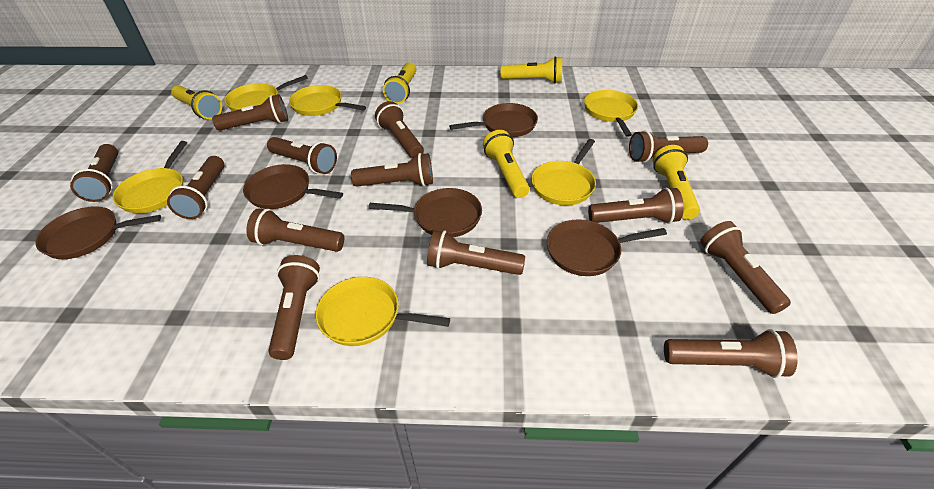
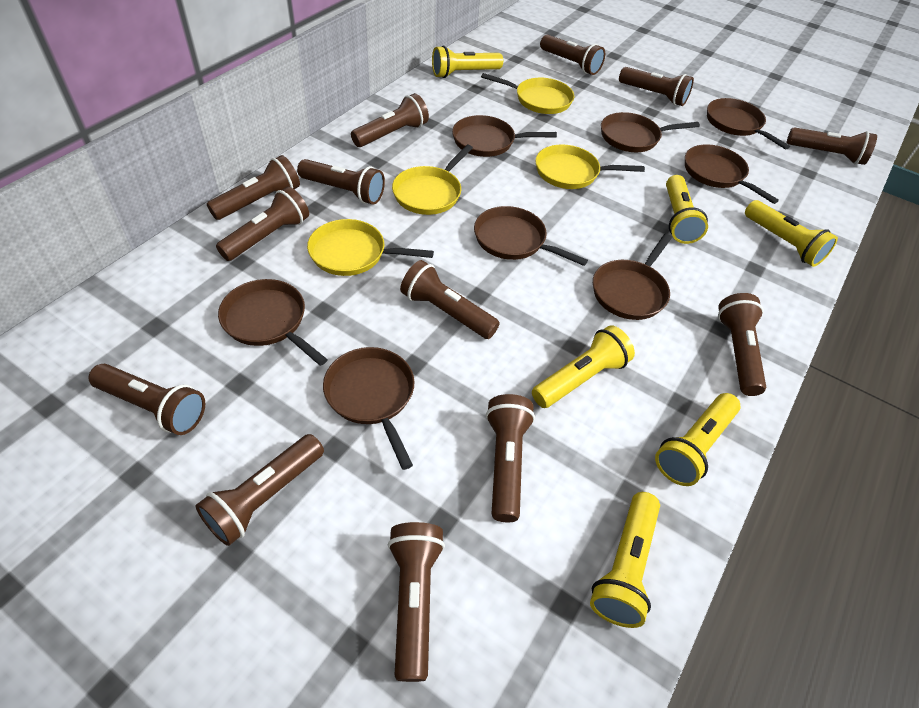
brown pan: 5 -> 8
yellow flashlight: 5 -> 6
yellow pan: 6 -> 4

